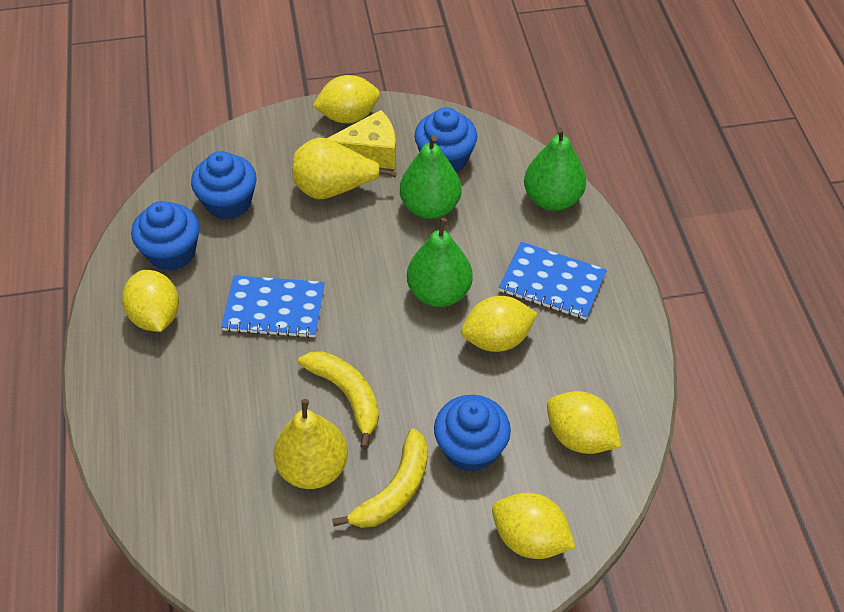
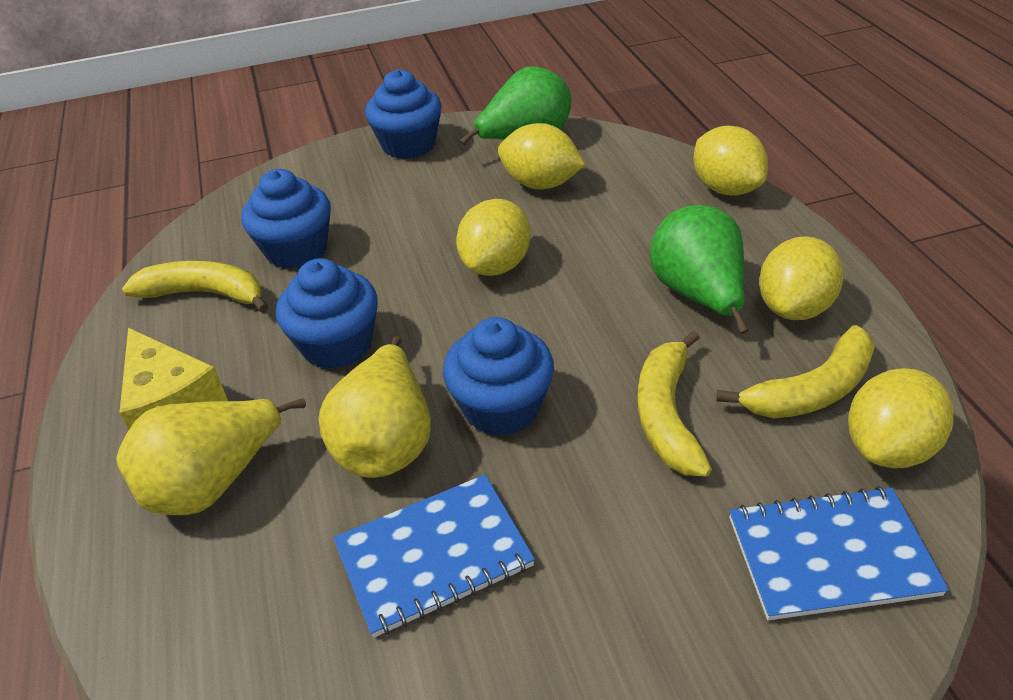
green pear: 3 -> 2
yellow banana: 2 -> 3

